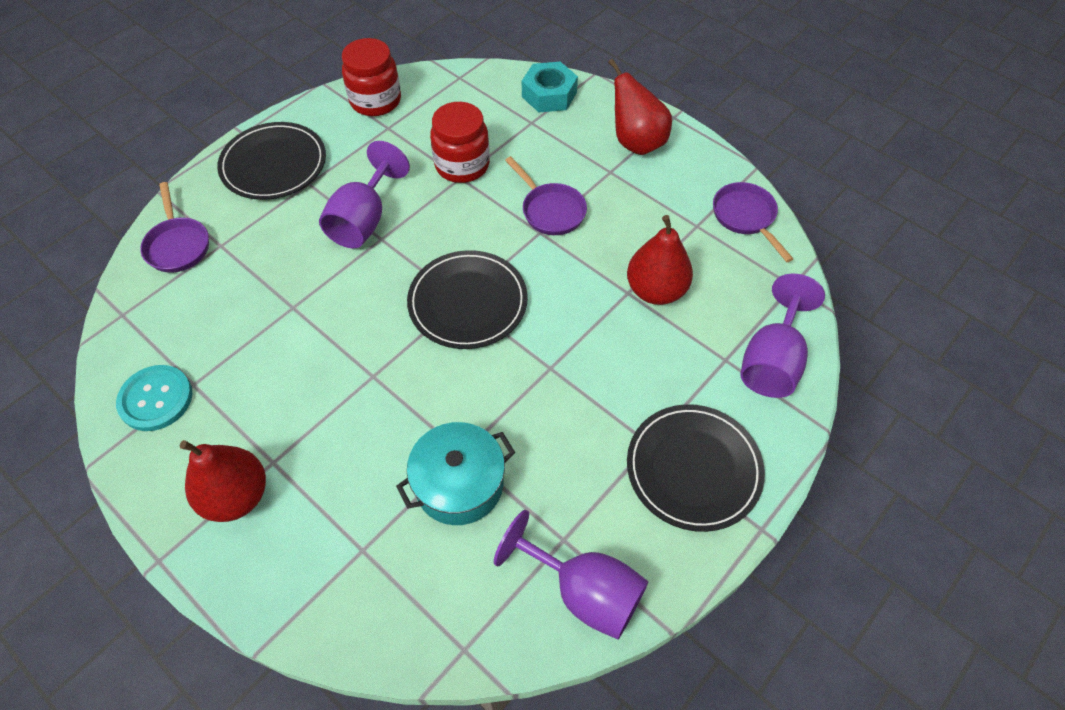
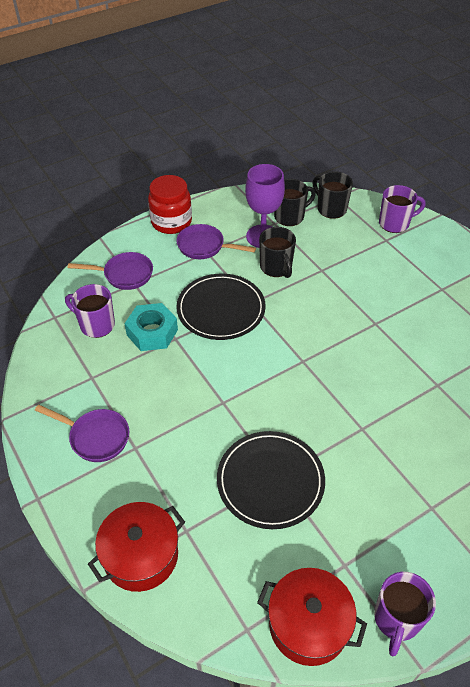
black mug: 0 -> 3
black plate: 3 -> 2
purple goblet: 3 -> 1
purple mug: 0 -> 3
red jar: 2 -> 1
red pear: 3 -> 0
red pot: 0 -> 2
turquoise button: 1 -> 0
turquoise pot: 1 -> 0

